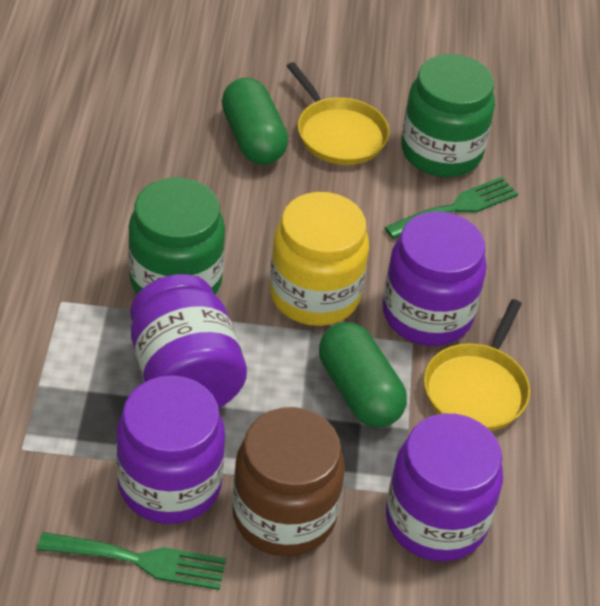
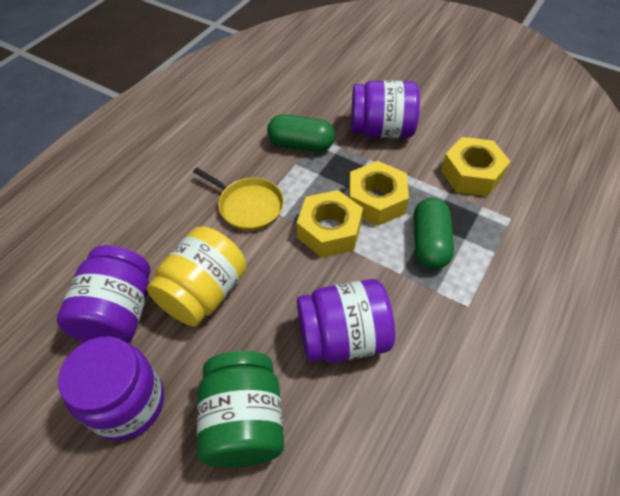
brown jar: 1 -> 0
green fork: 2 -> 0
green jar: 2 -> 1
yellow nut: 0 -> 3
yellow pan: 2 -> 1

